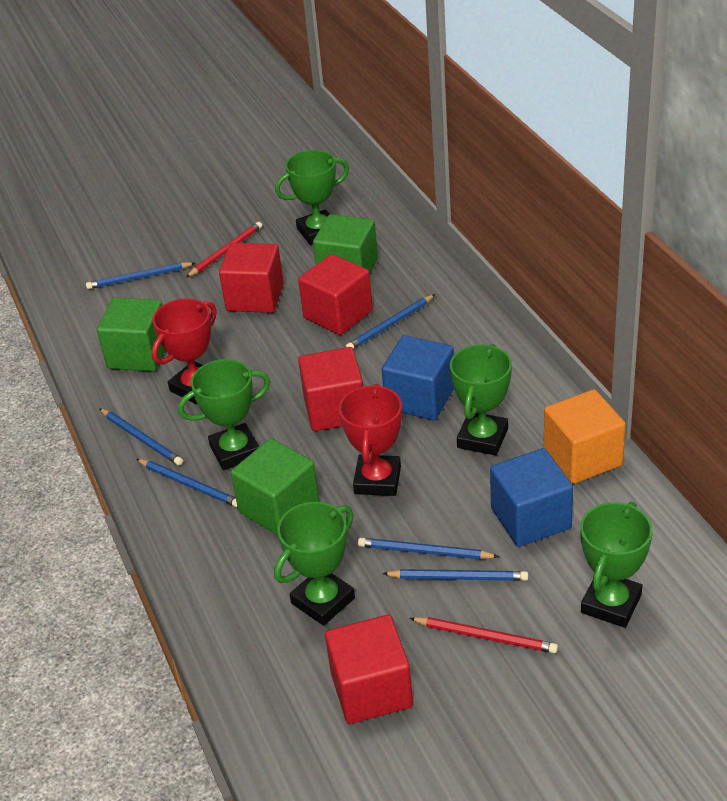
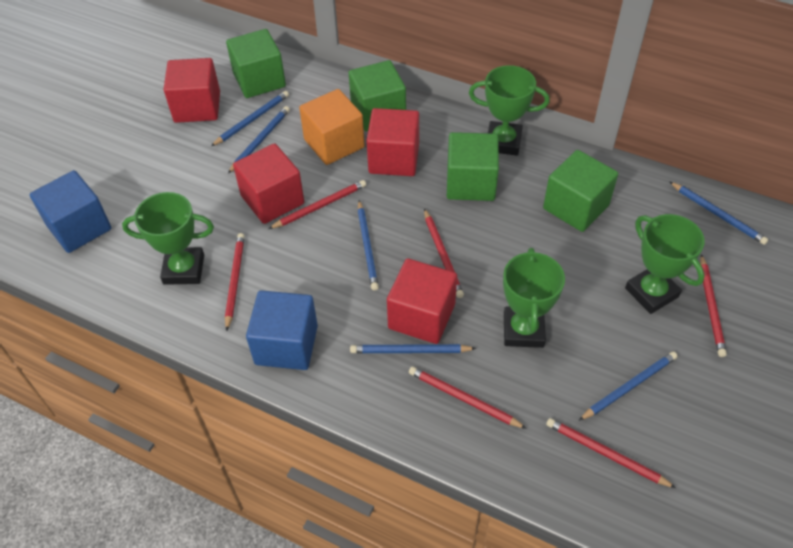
green cube: 3 -> 4
green trophy: 5 -> 4
red pencil: 2 -> 6
red trophy: 2 -> 0

